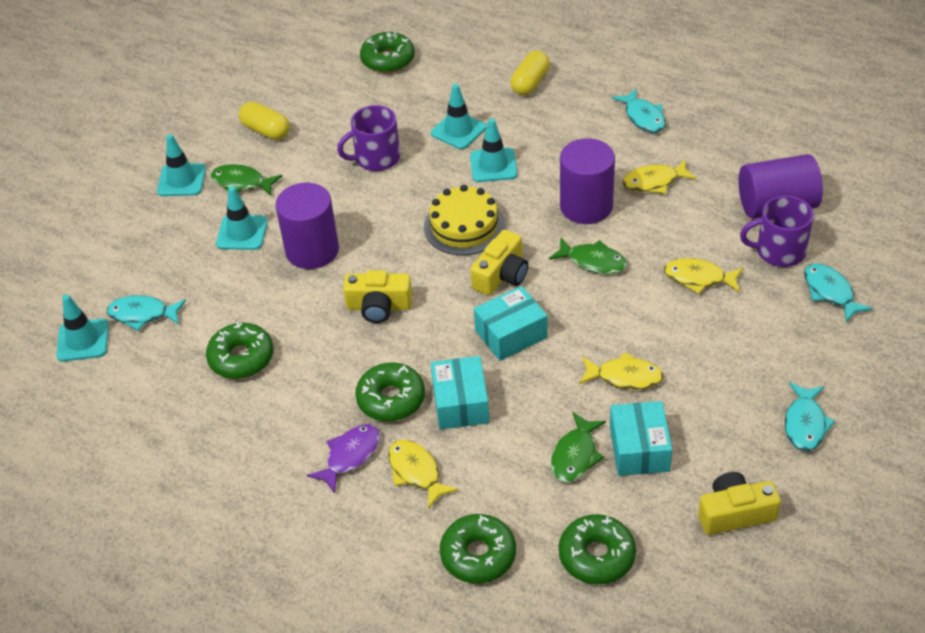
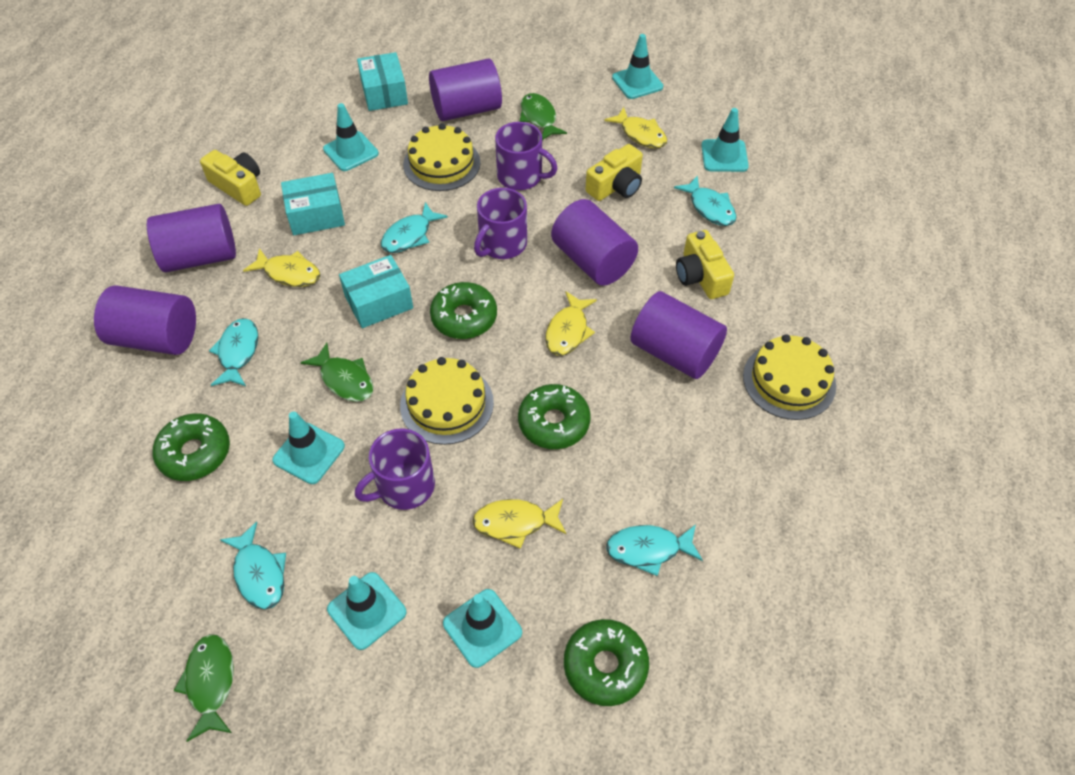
green donut: 5 -> 4
purple cylinder: 3 -> 5
purple fish: 1 -> 0
purple mug: 2 -> 3
turquoise fish: 4 -> 5
turquoise traffic cone: 5 -> 6
yellow cake: 1 -> 3
yellow capsule: 2 -> 0

